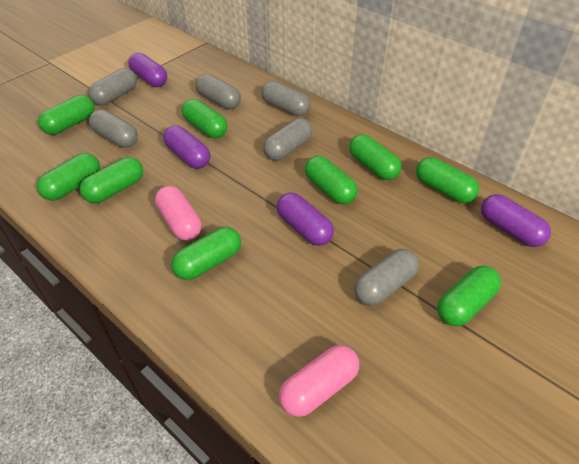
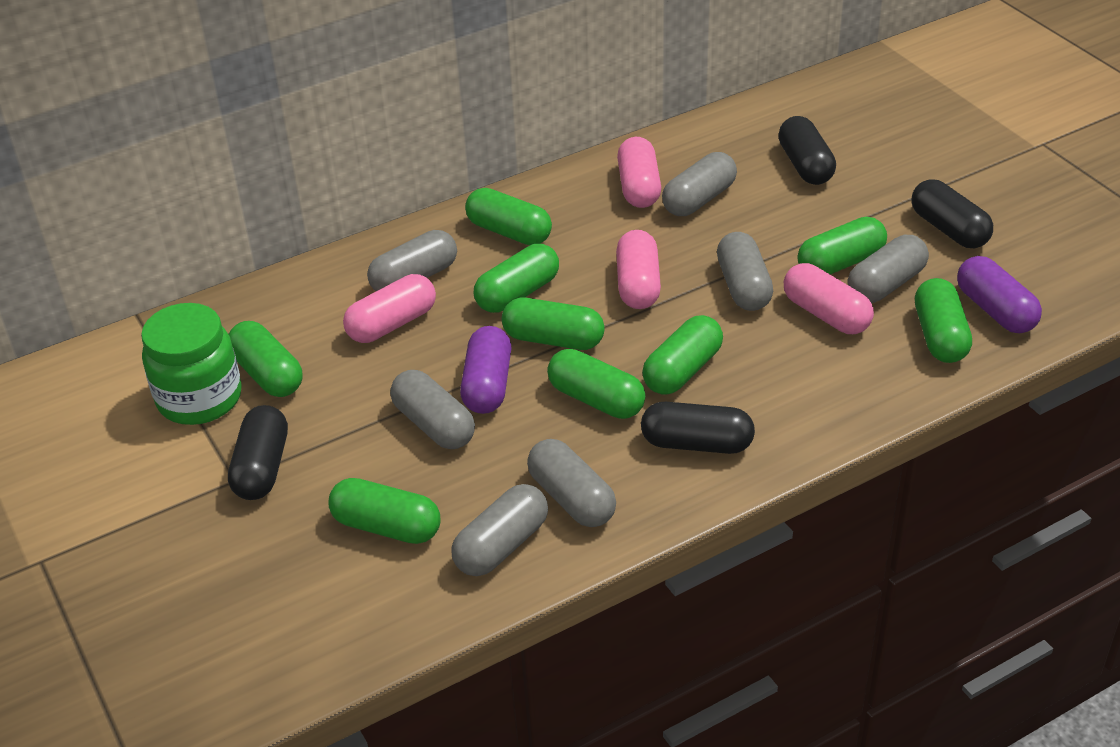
black capsule: 0 -> 4
green jar: 0 -> 1
grey capsule: 6 -> 7
pink capsule: 2 -> 4
purple capsule: 4 -> 2

